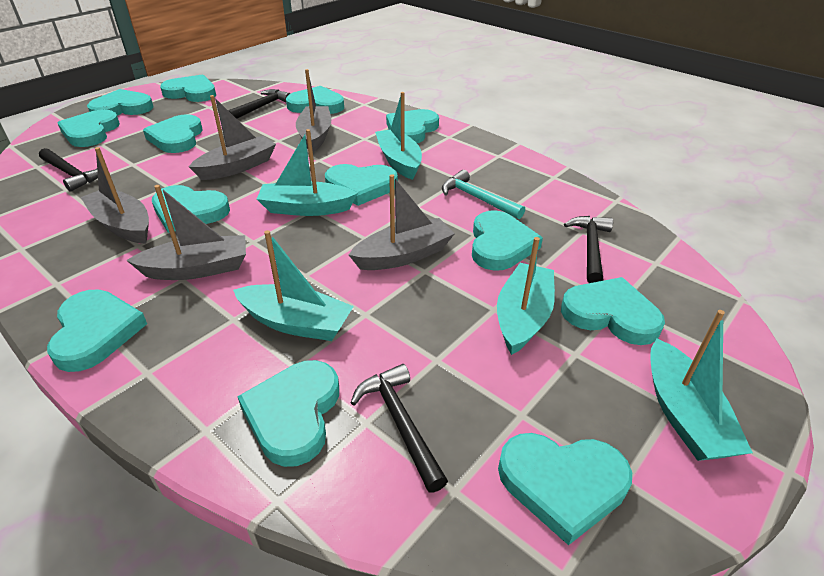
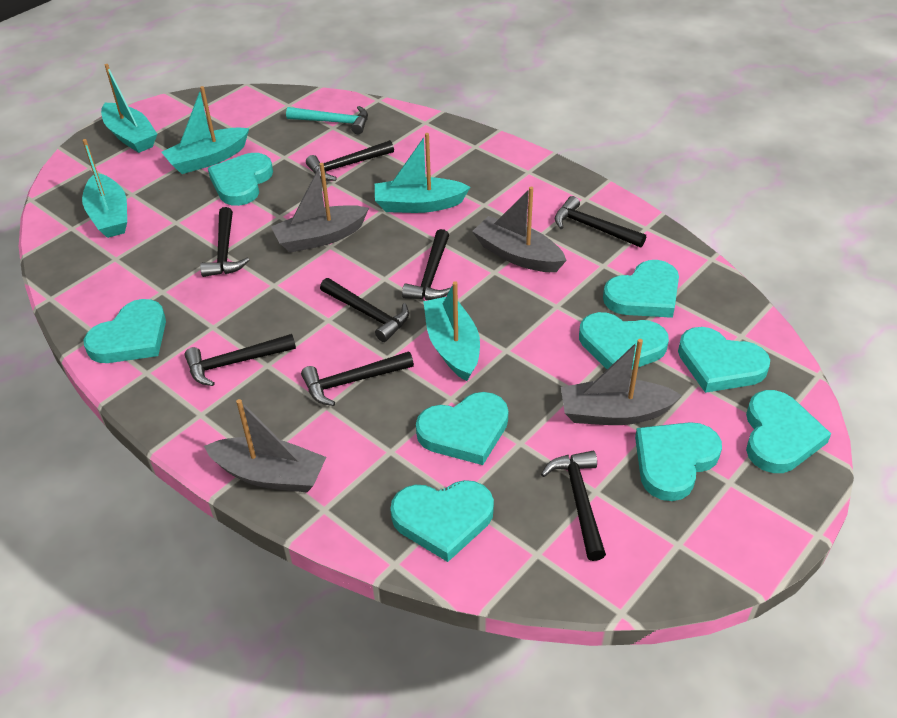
black hammer: 4 -> 8
grey boat: 5 -> 4
turquoise heart: 13 -> 9

